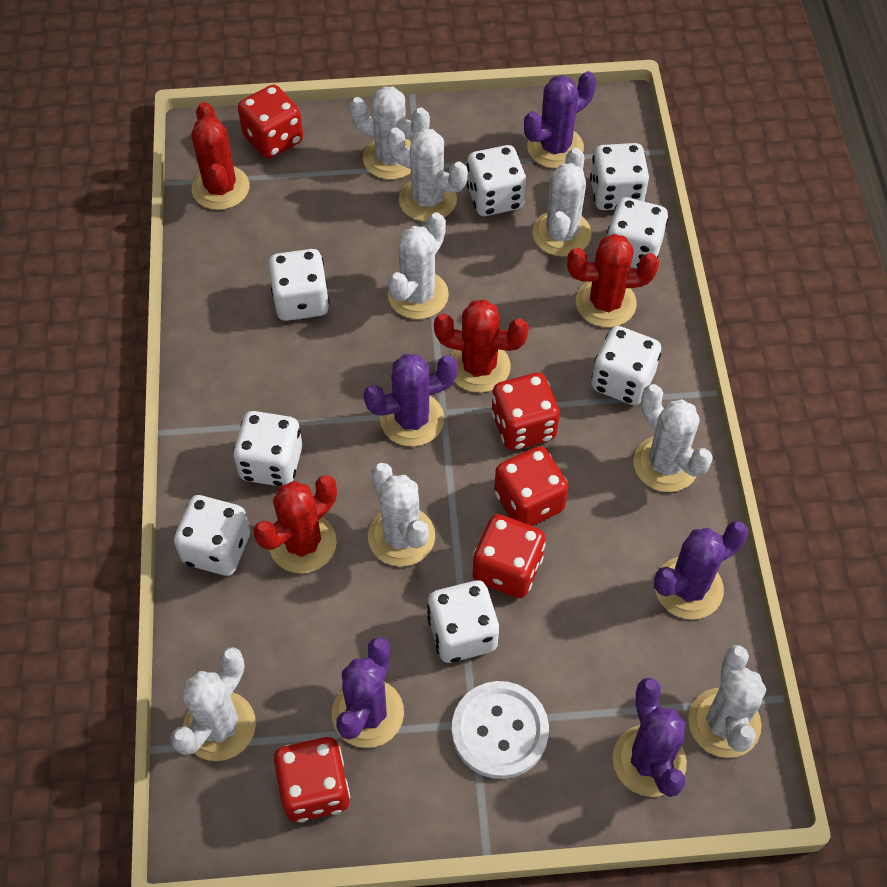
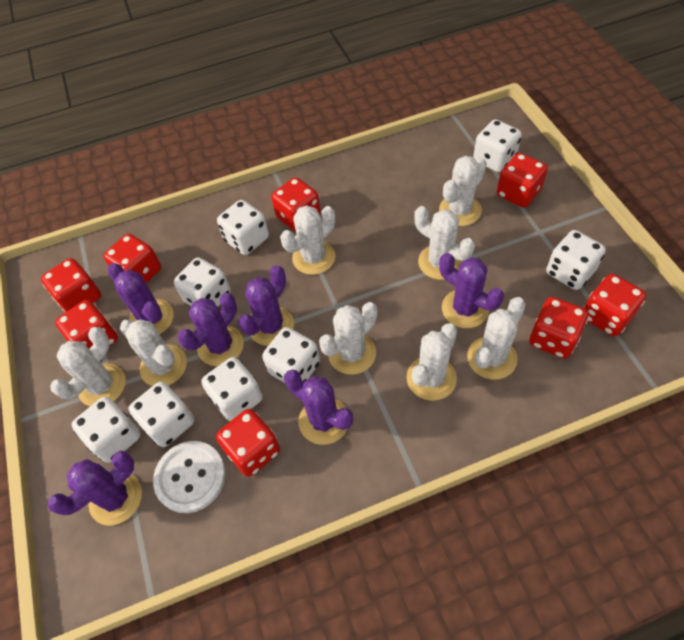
purple cactus: 5 -> 6
red cactus: 4 -> 0
red dice: 5 -> 8

